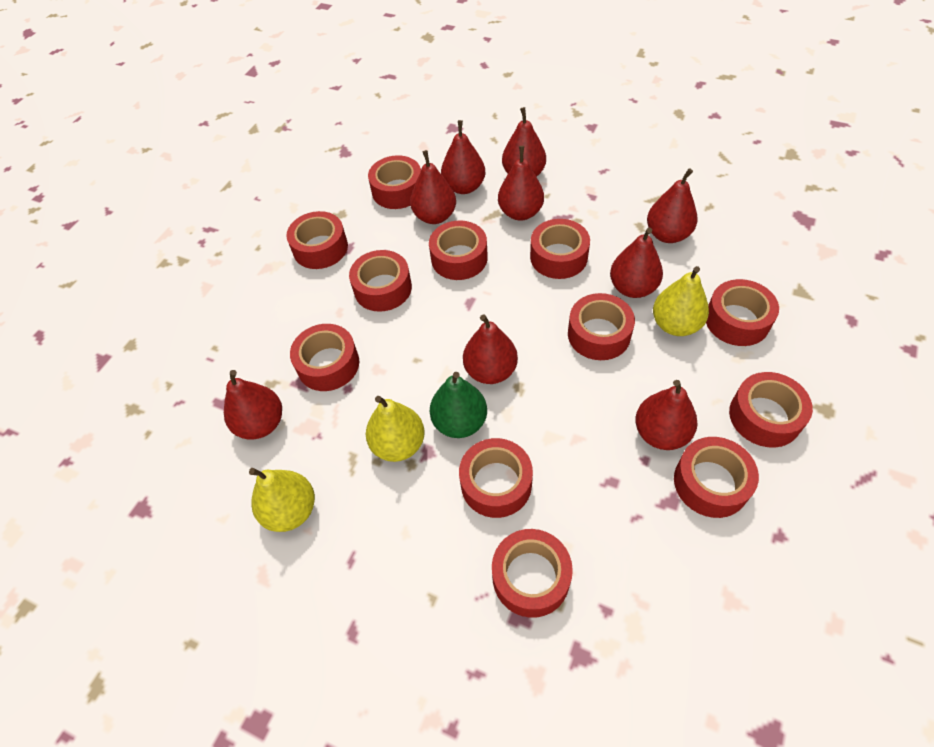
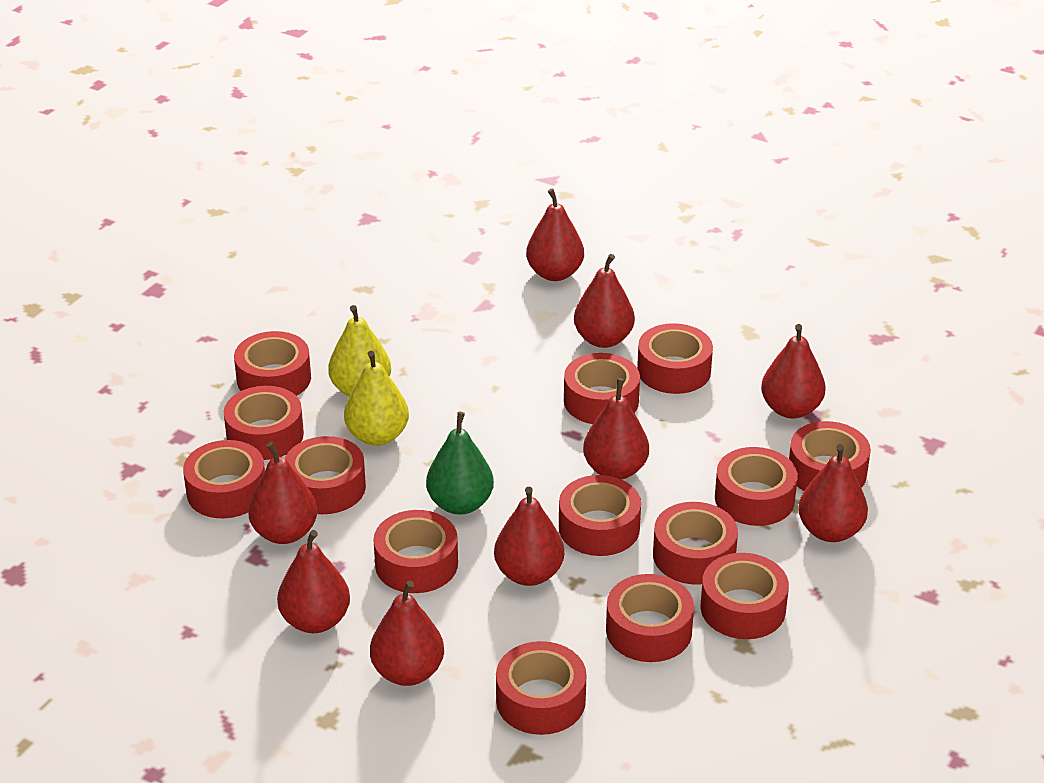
red tape: 12 -> 14
yellow pear: 3 -> 2

